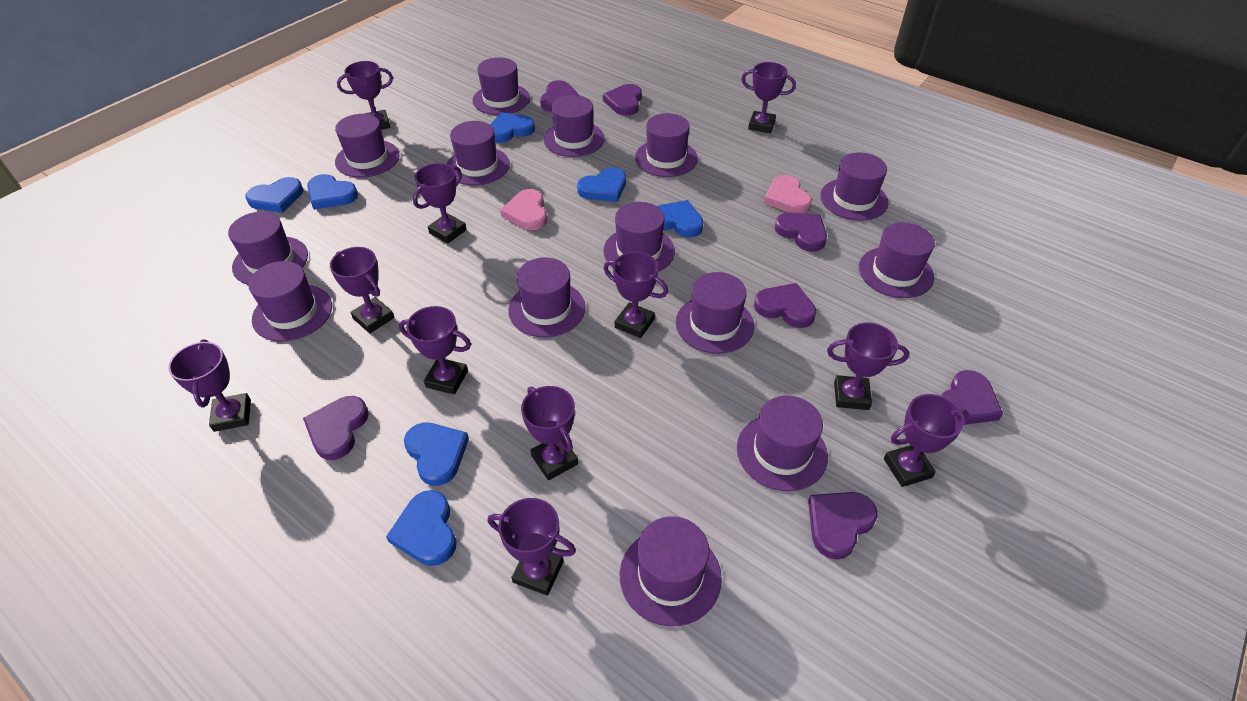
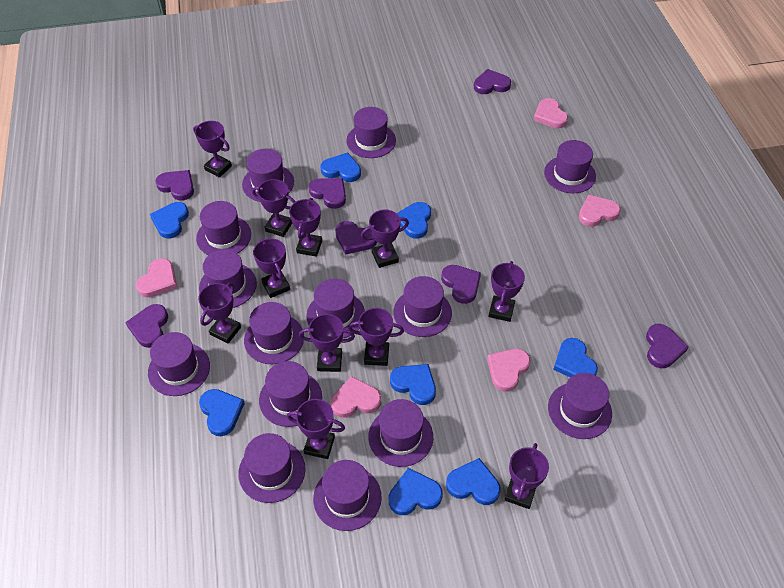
blue heart: 7 -> 8
pink heart: 2 -> 5

